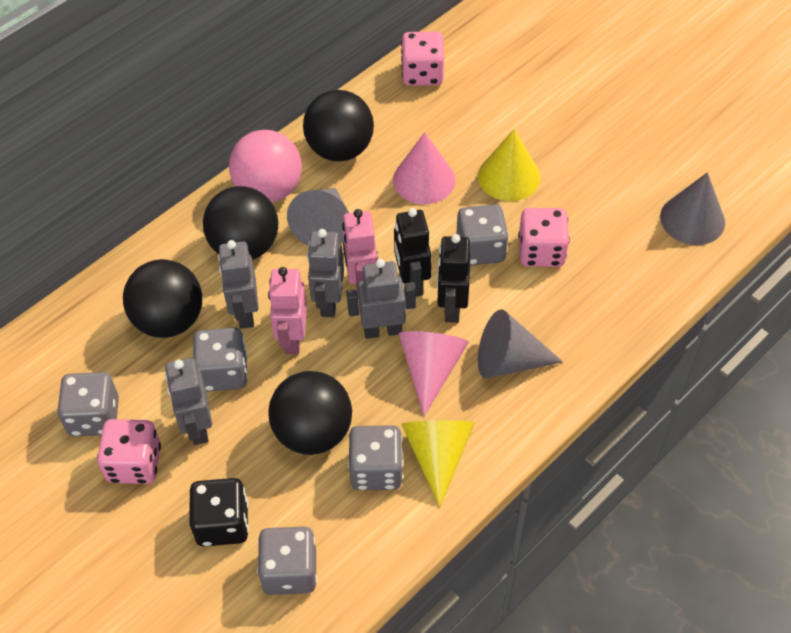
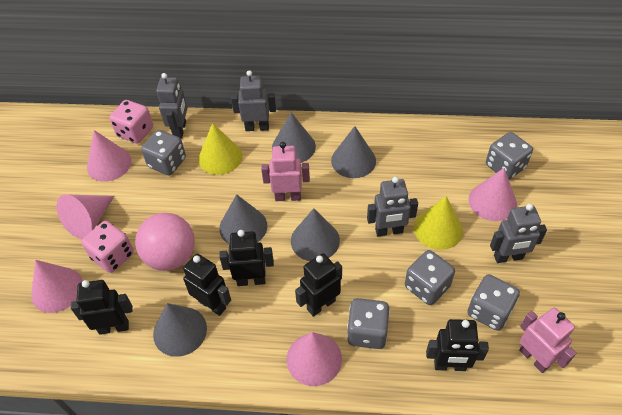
black ball: 4 -> 0
black dice: 1 -> 0
black robot: 2 -> 5
grey cone: 3 -> 5
pink cone: 2 -> 5
pink dice: 3 -> 2

